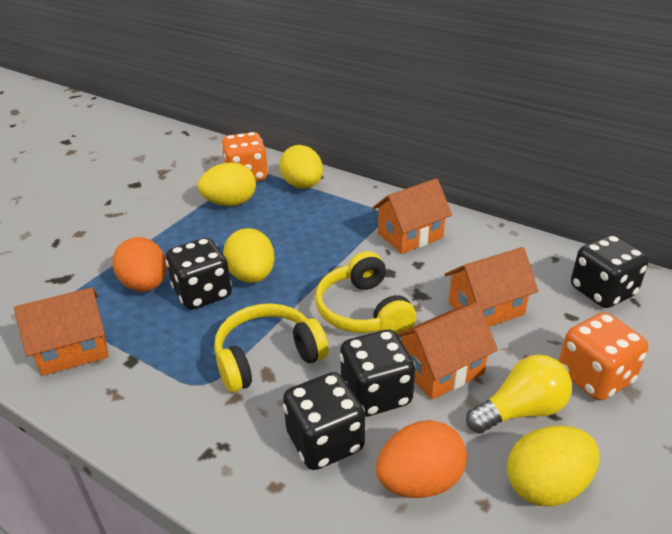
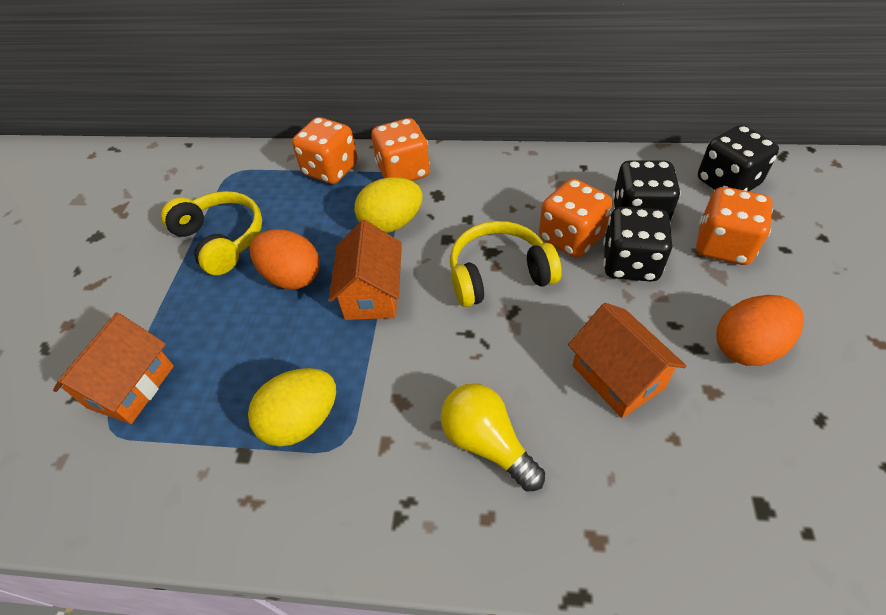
black dice: 4 -> 3
orange dice: 2 -> 4
orange house: 4 -> 3
yellow egg: 4 -> 2

